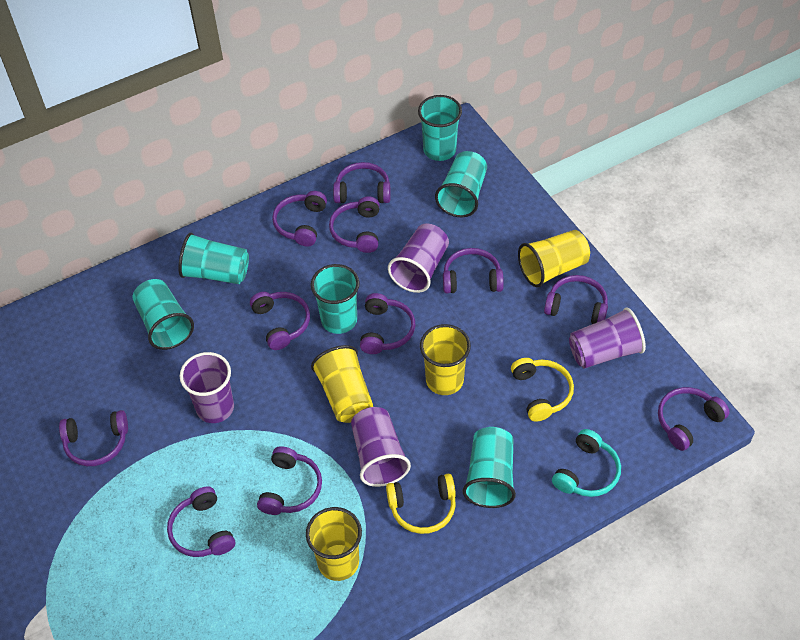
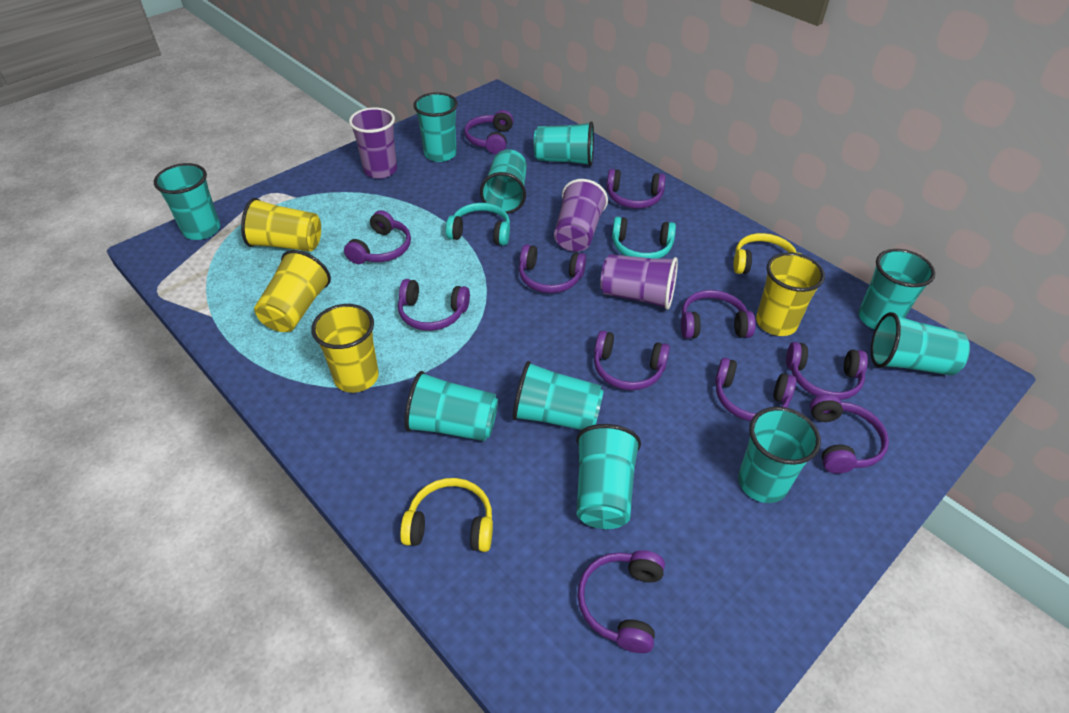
purple cup: 4 -> 3
turquoise cup: 6 -> 10
turquoise headphones: 1 -> 2

